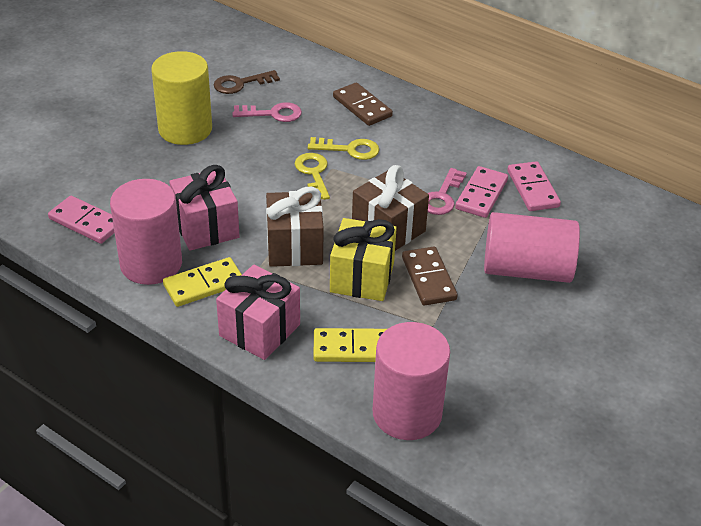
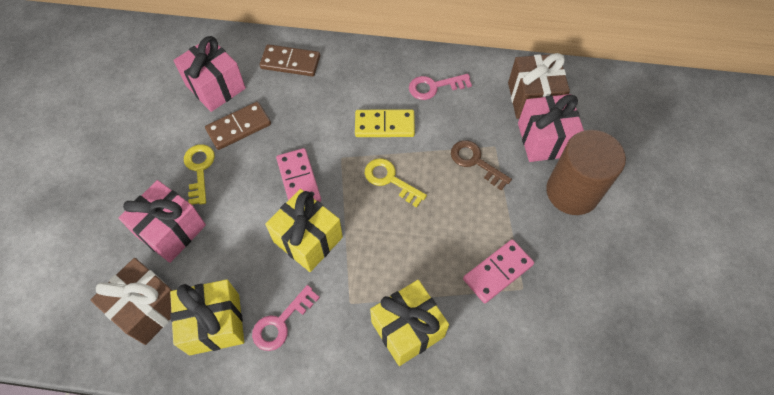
brown cylinder: 0 -> 1
pink cylinder: 3 -> 0
pink domino: 3 -> 2
pink gift: 2 -> 3
yellow cylinder: 1 -> 0
yellow domino: 2 -> 1
yellow gift: 1 -> 3

